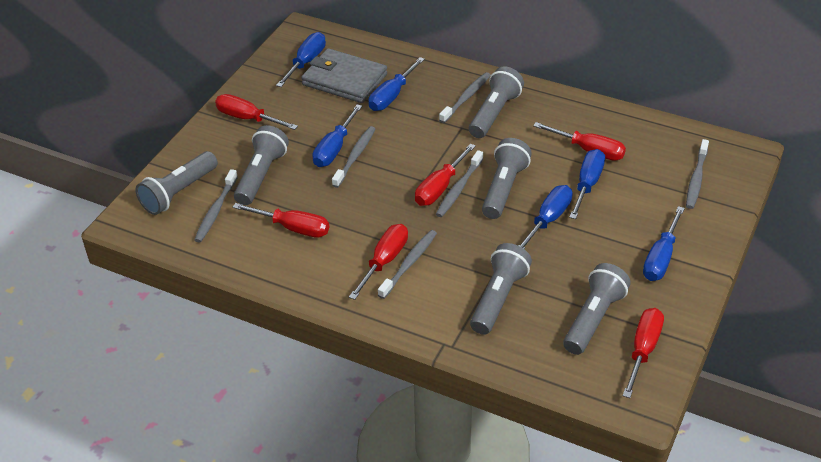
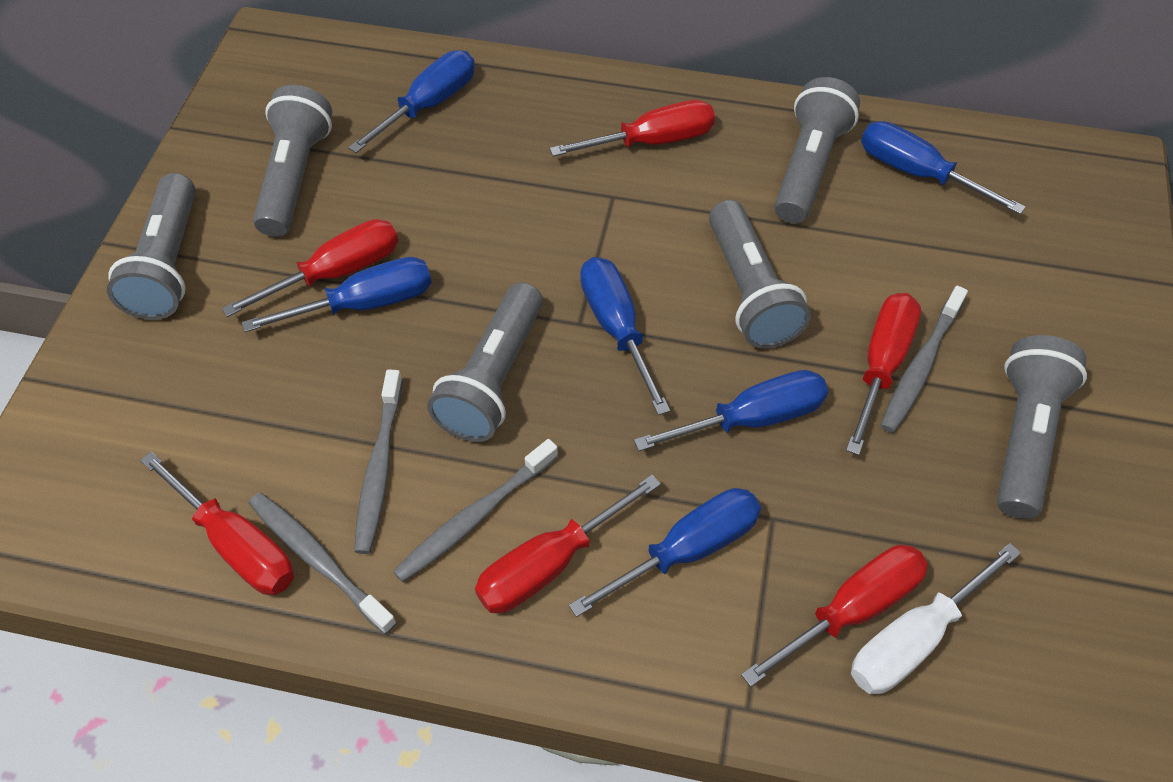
grey toothbrush: 6 -> 4
grey wallet: 1 -> 0
white screwdriver: 0 -> 1

